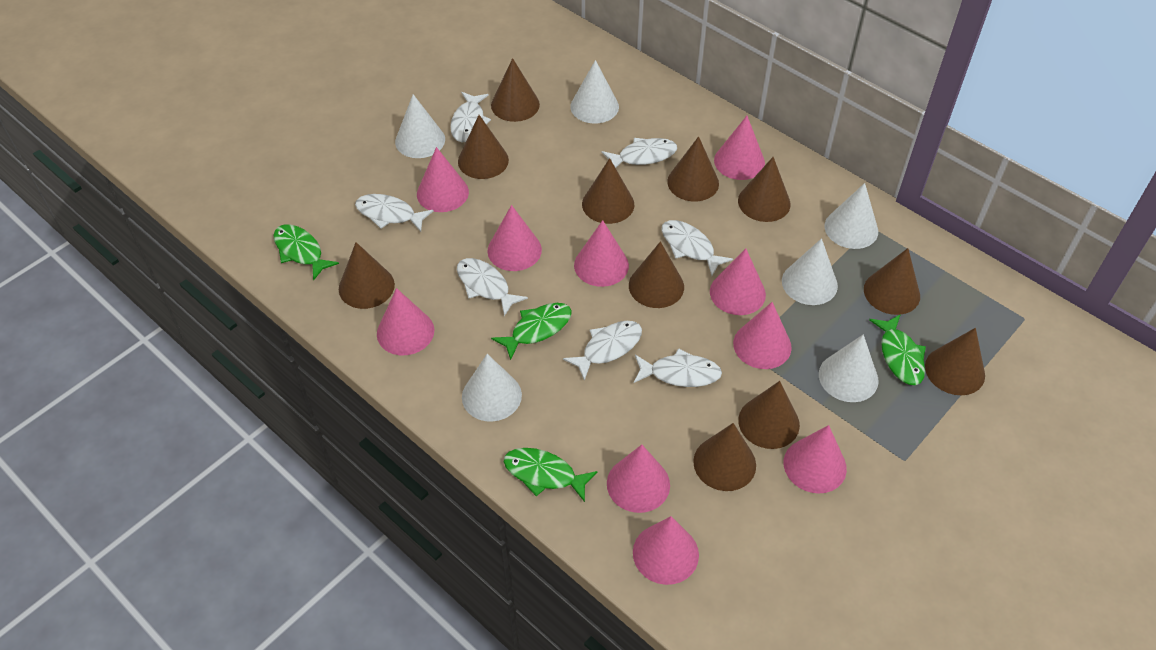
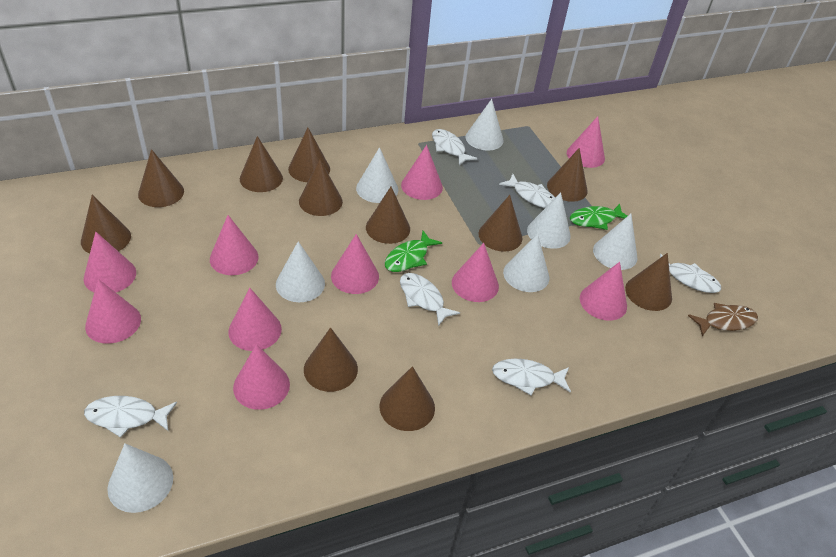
brown fish: 0 -> 1
green fish: 4 -> 2
white cone: 6 -> 7
white fish: 7 -> 6

